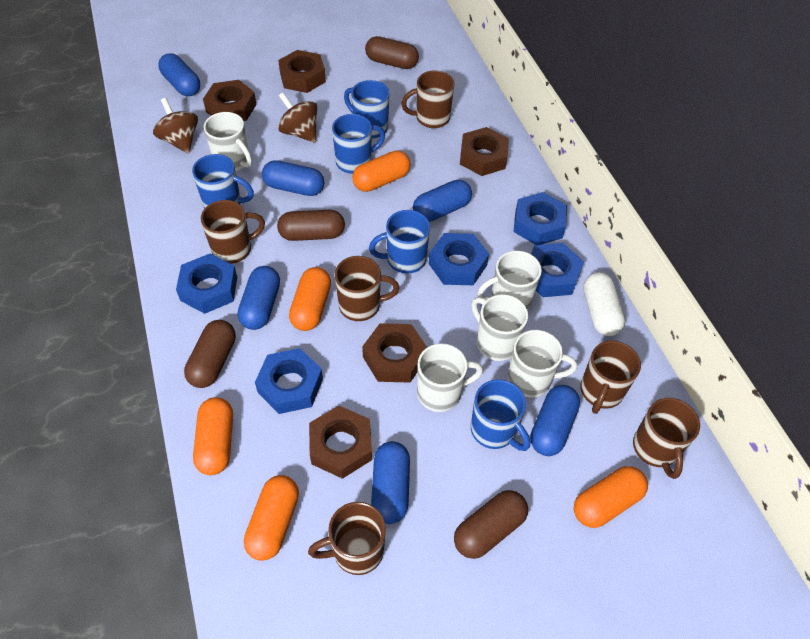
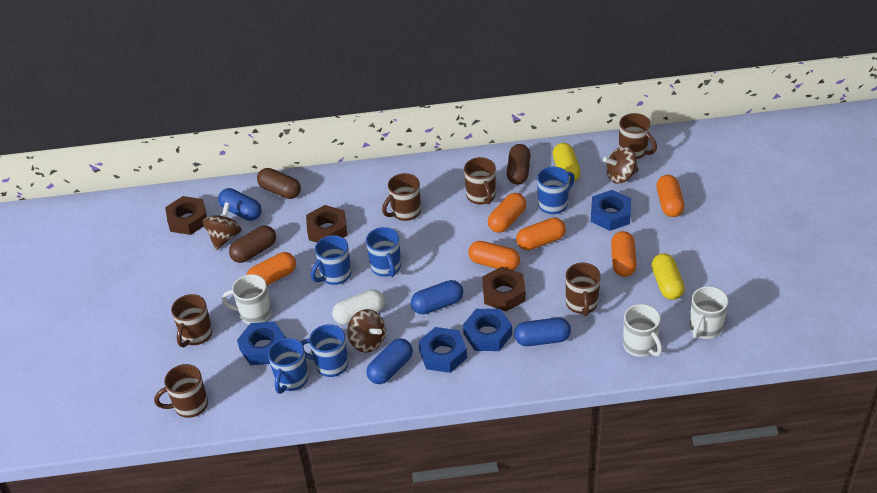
blue capsule: 6 -> 4
blue nut: 5 -> 4
brown capsule: 4 -> 3
brown nut: 5 -> 3
brown spinning top: 2 -> 3
orange capsule: 5 -> 6
white mug: 5 -> 3
yellow capsule: 0 -> 2

